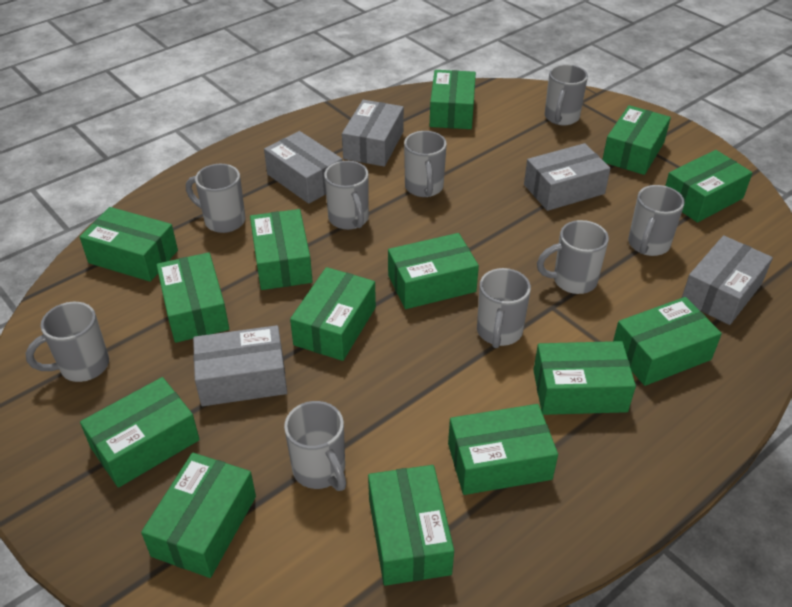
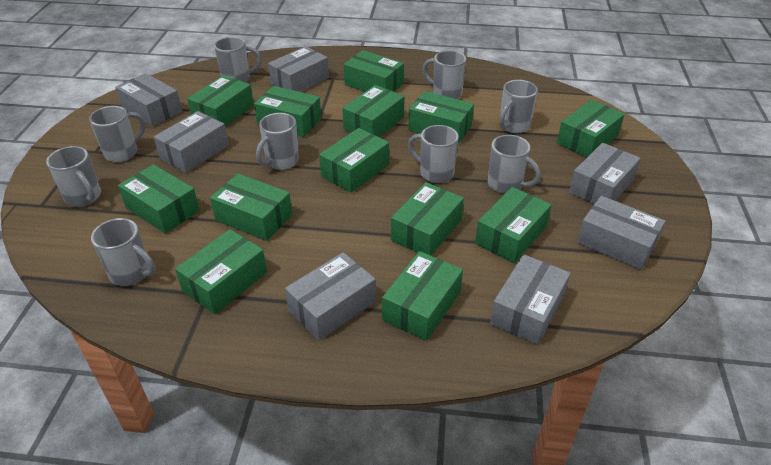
green box: 14 -> 13
grey box: 5 -> 7

